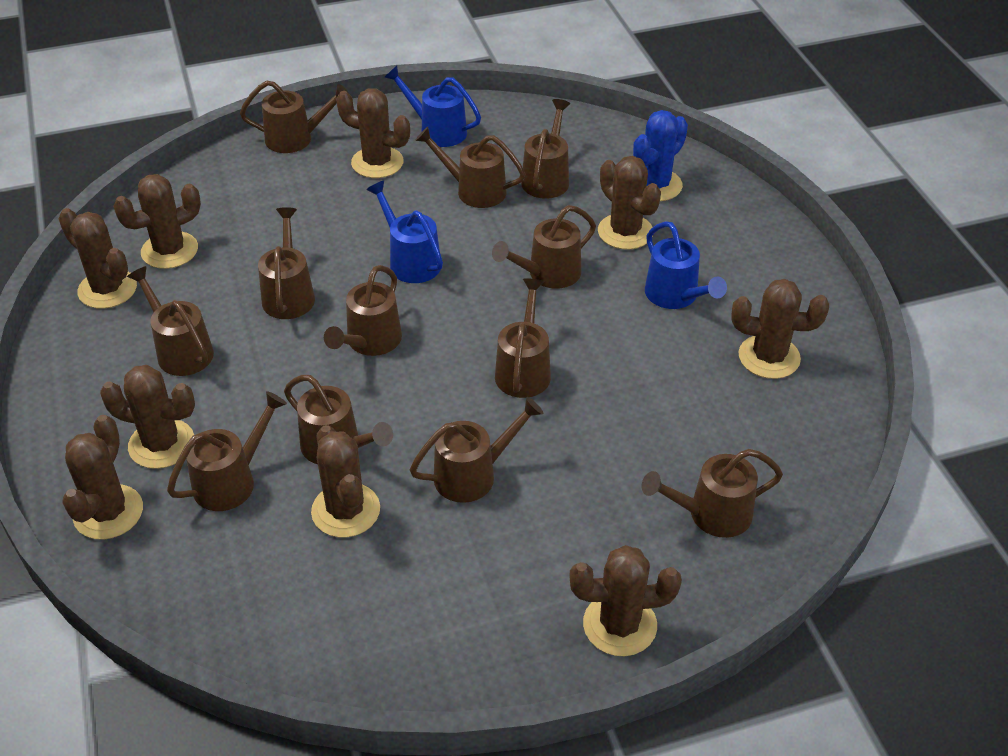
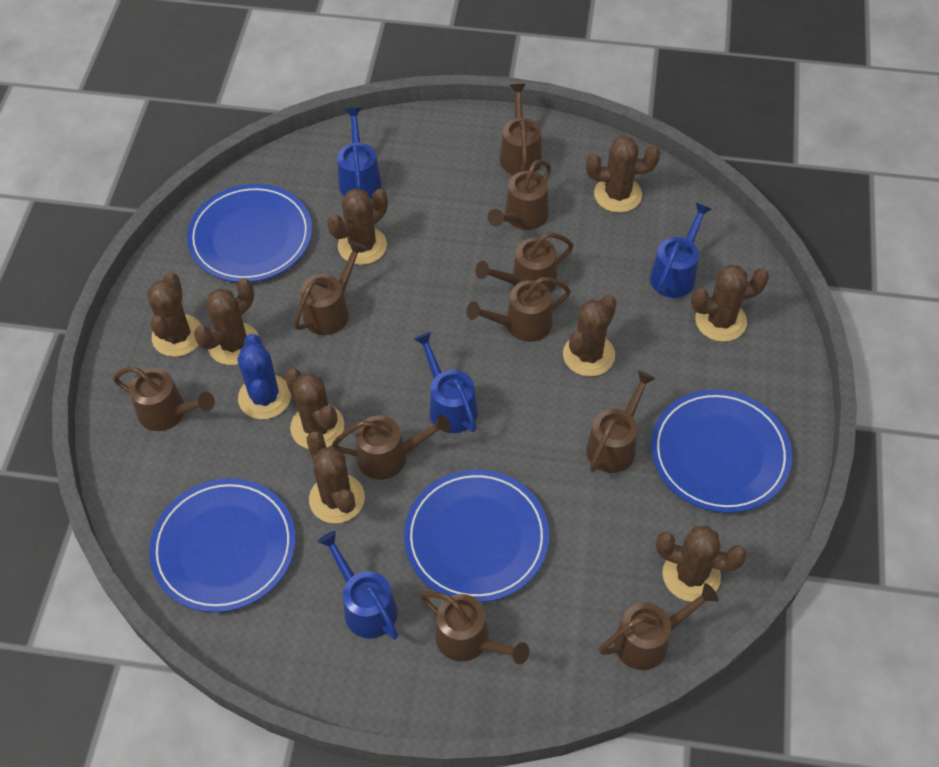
blue plate: 0 -> 4
blue watering can: 3 -> 4
brown watering can: 12 -> 10

